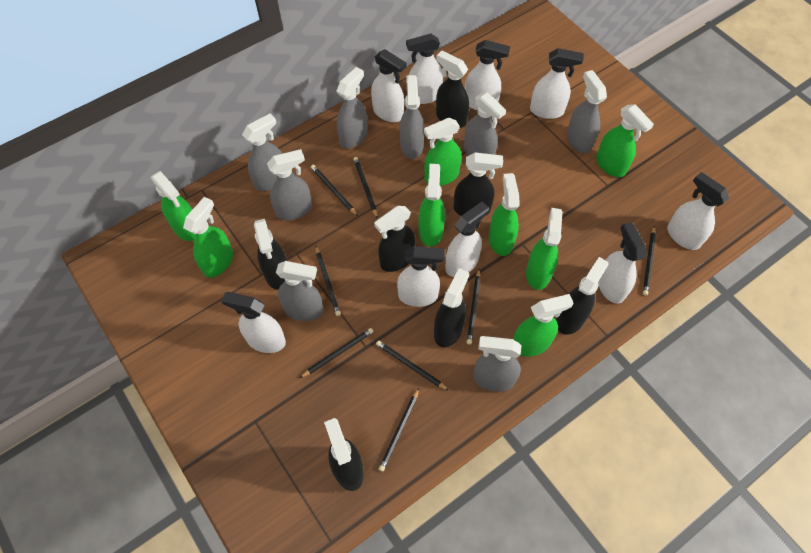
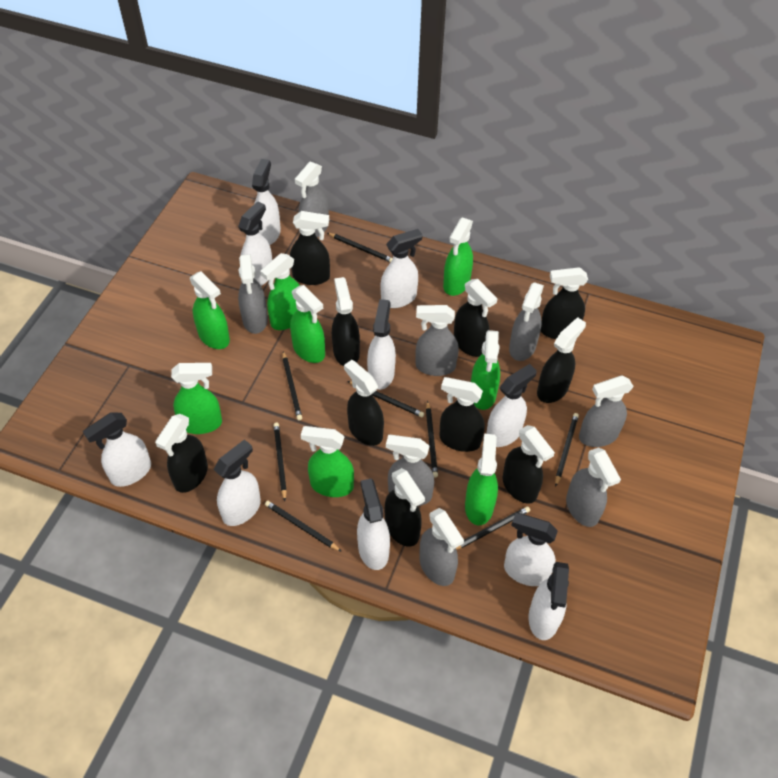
black spray bottle: 7 -> 10
white spray bottle: 9 -> 10

